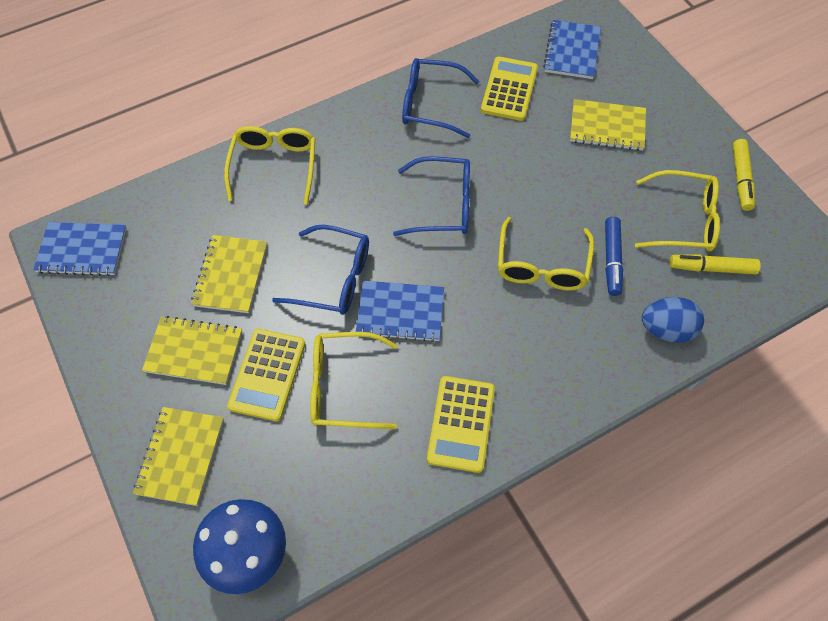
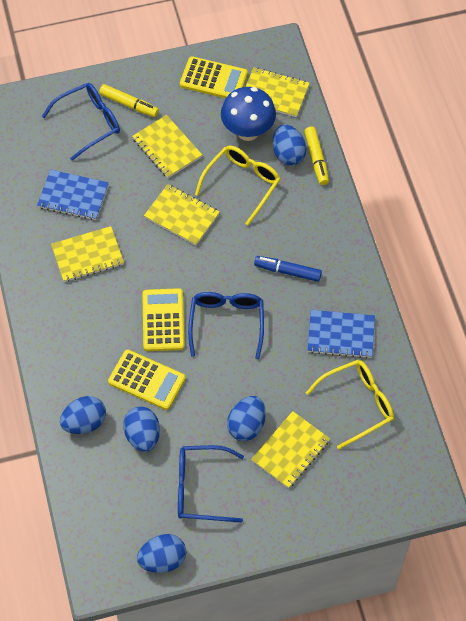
blue egg: 1 -> 5
blue notebook: 3 -> 2
yellow glasses: 4 -> 2
yellow notebook: 4 -> 5

